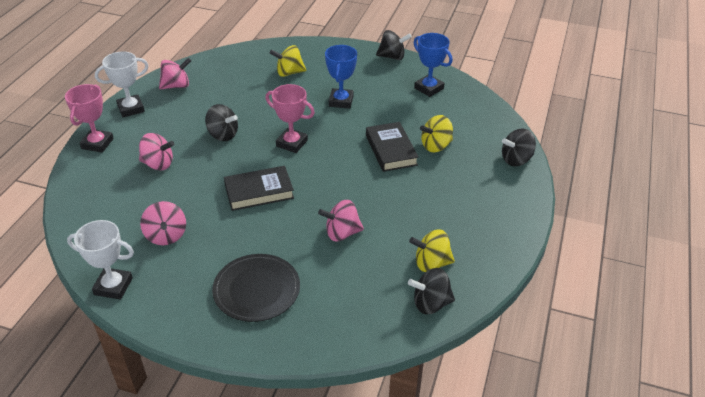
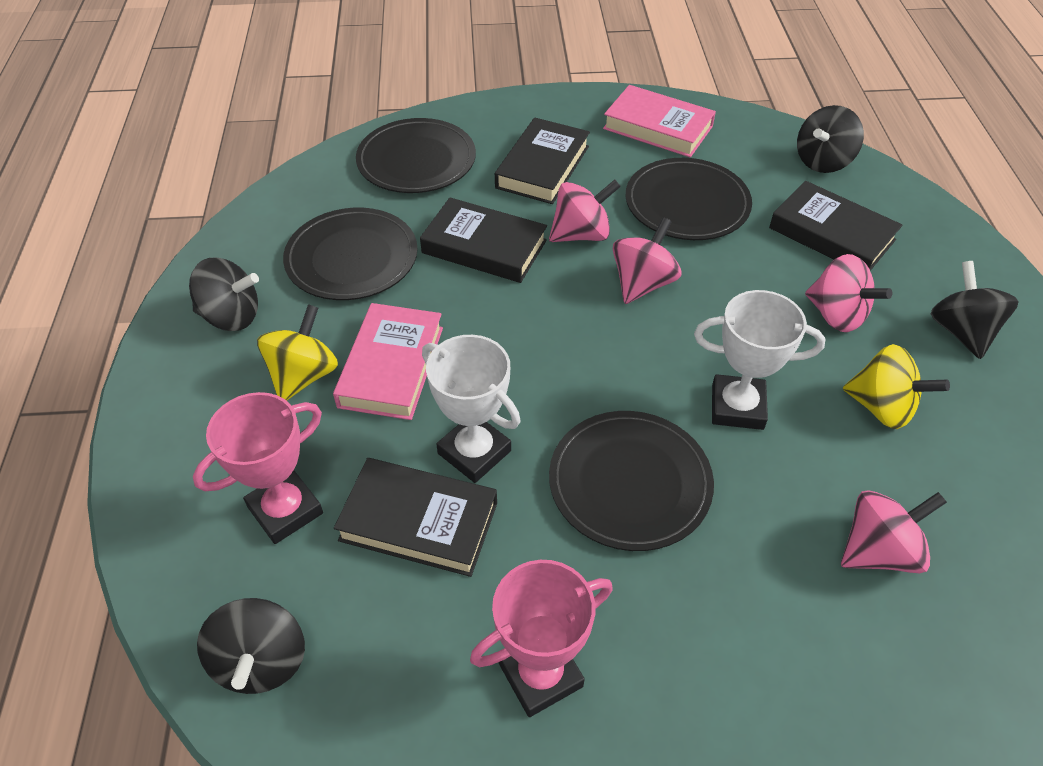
black book: 2 -> 4
black plate: 1 -> 4
blue trophy: 2 -> 0
pink book: 0 -> 2
yellow spinning top: 3 -> 2

